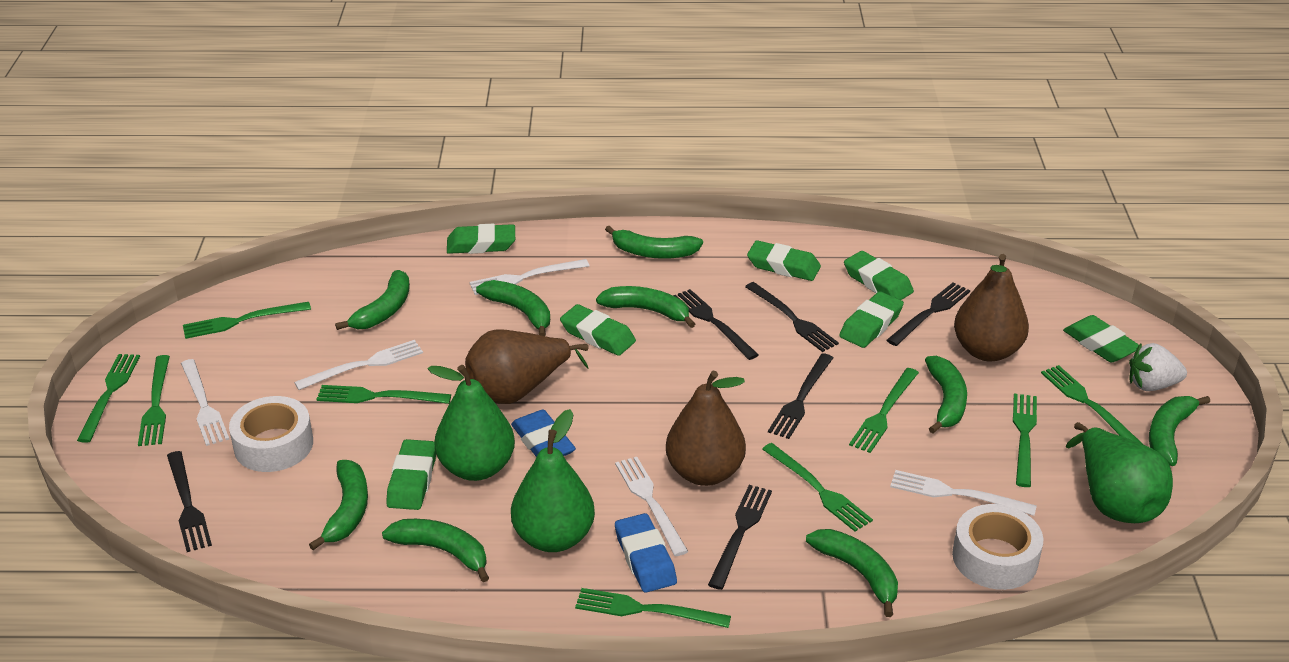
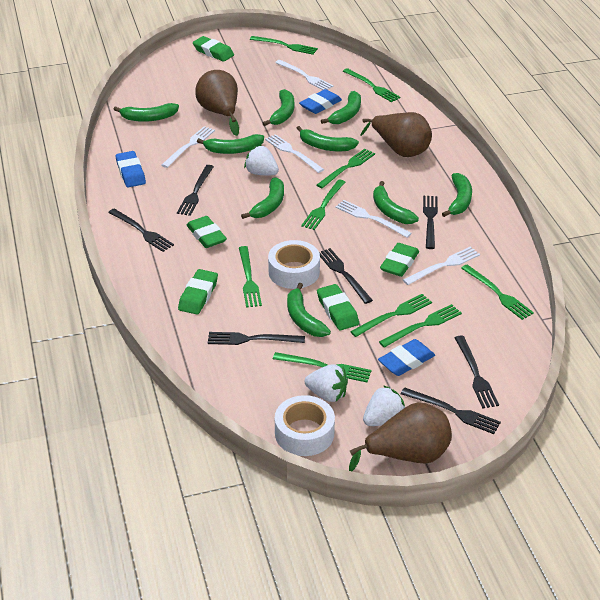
black fork: 6 -> 7
blue eraser: 2 -> 3
green eraser: 7 -> 5
green pear: 3 -> 0
white strawberry: 1 -> 3

